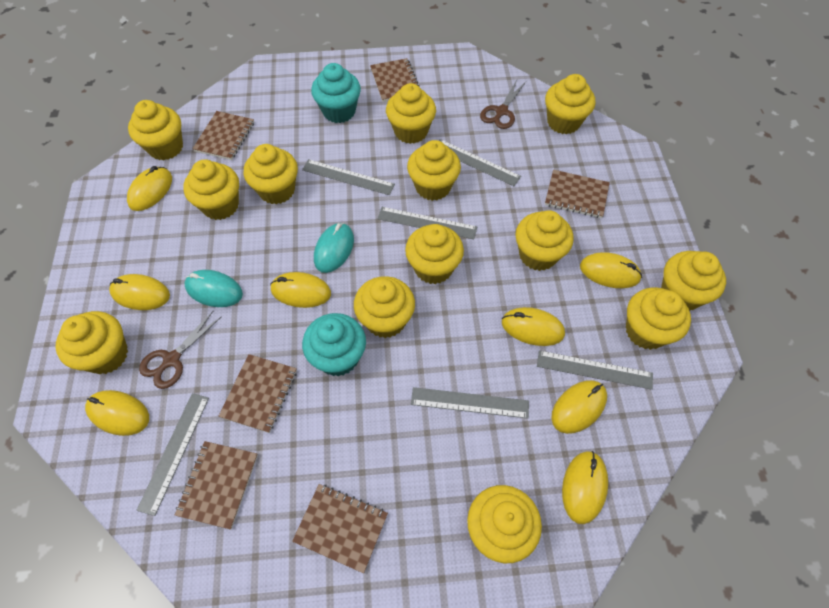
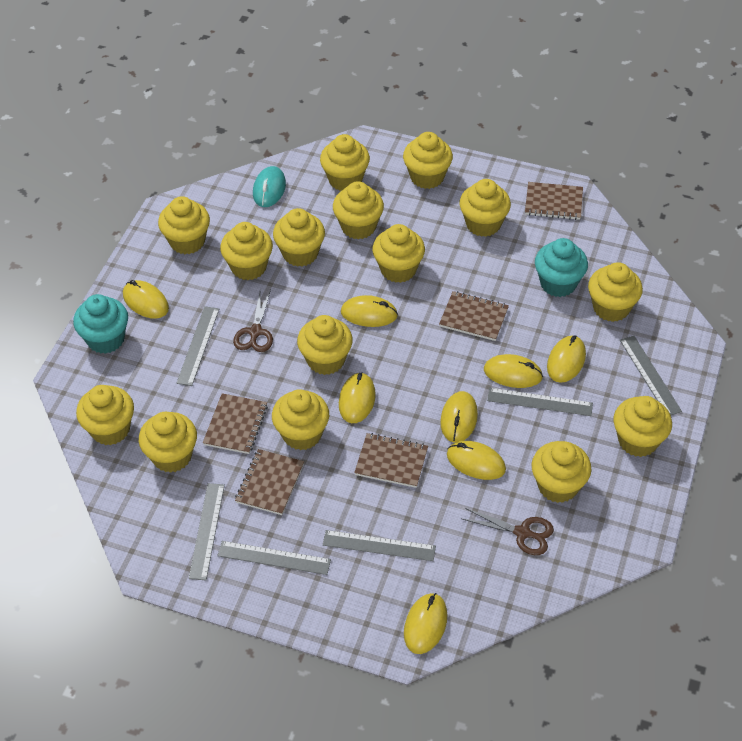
brown notebook: 6 -> 5
turquoise mouse: 2 -> 1
yellow cupcake: 13 -> 15

